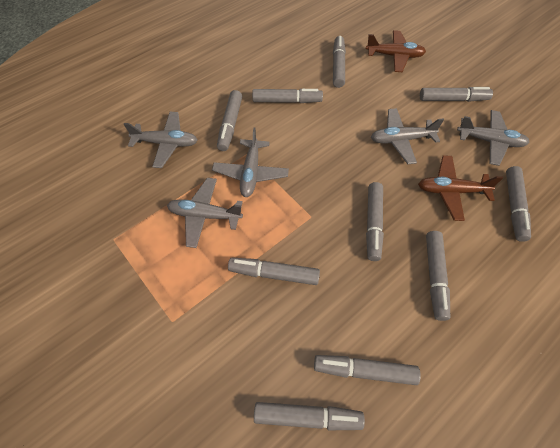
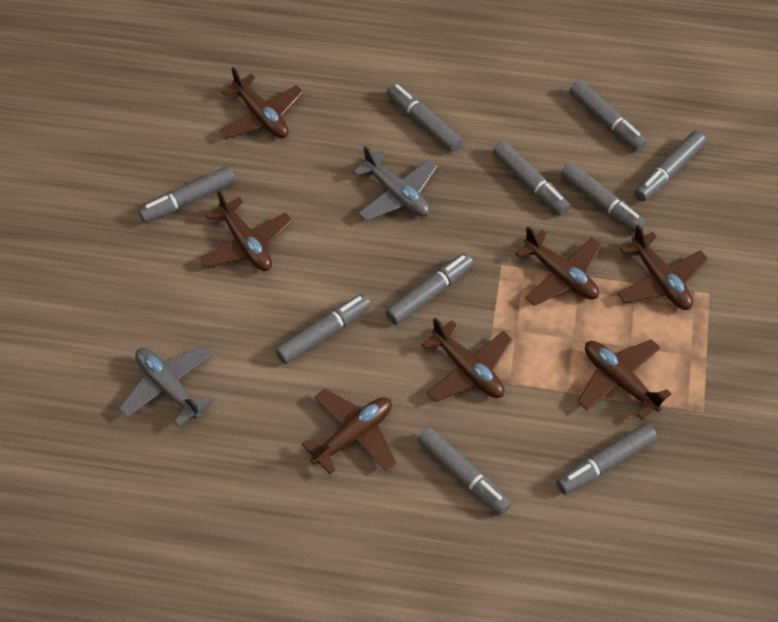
brown plane: 2 -> 7
grey plane: 5 -> 2

